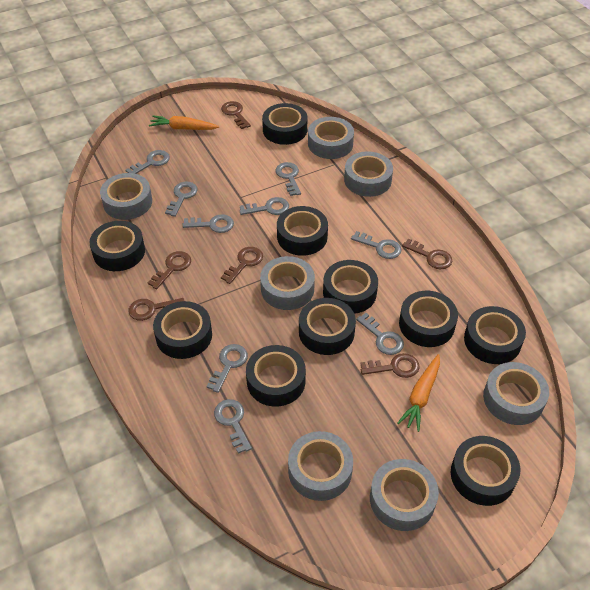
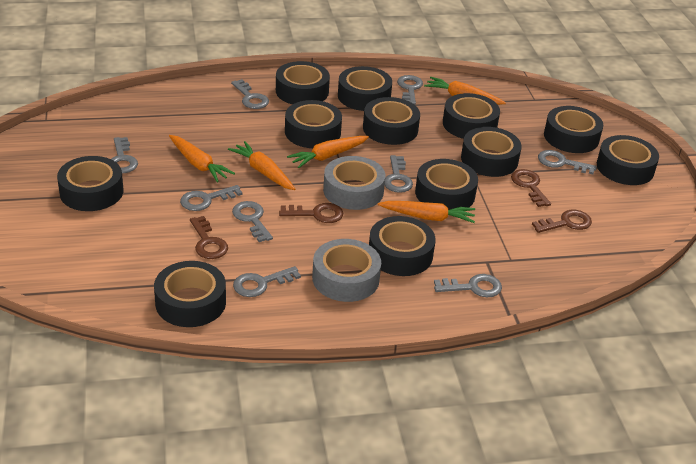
black tape: 10 -> 12
brown key: 6 -> 4
grey tape: 7 -> 2
orange carrot: 2 -> 5

